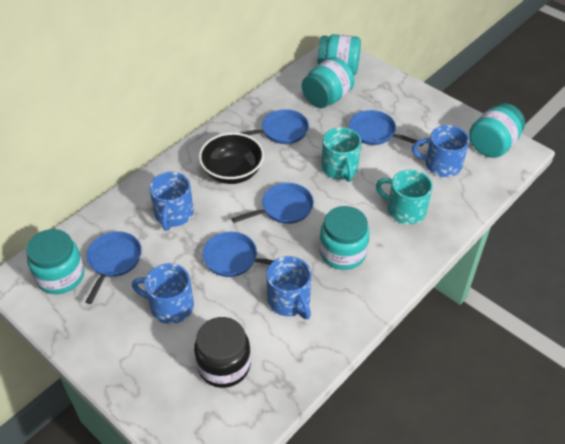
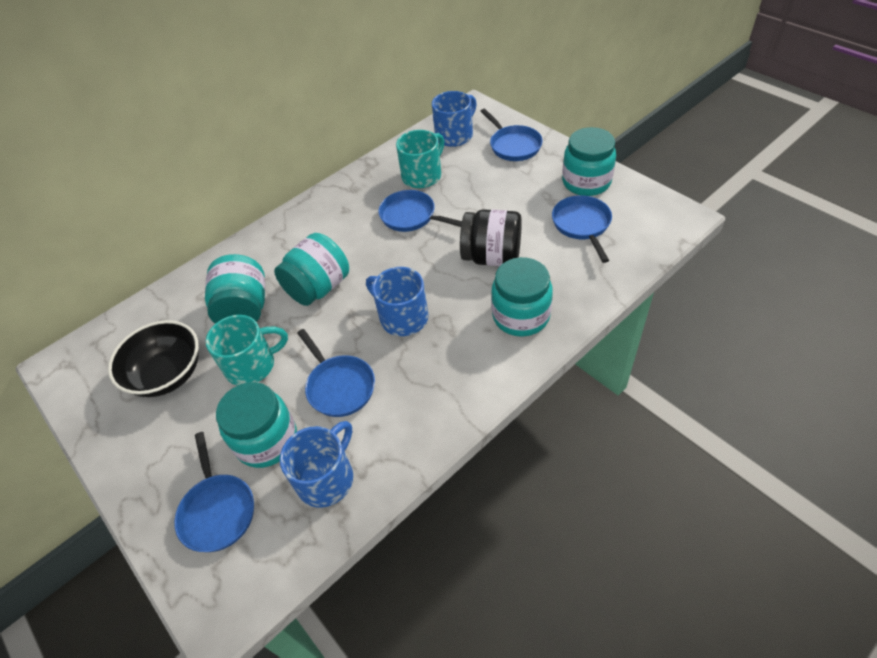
blue mug: 4 -> 3

